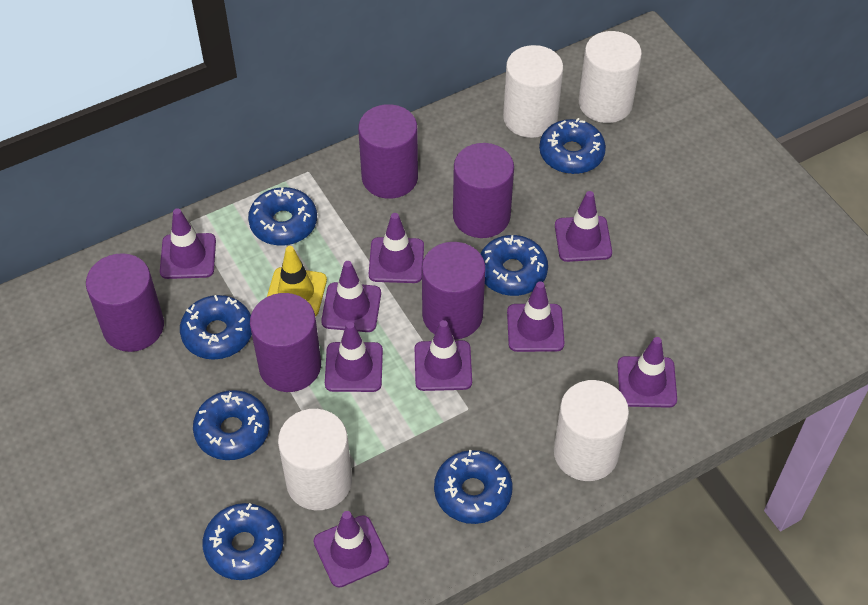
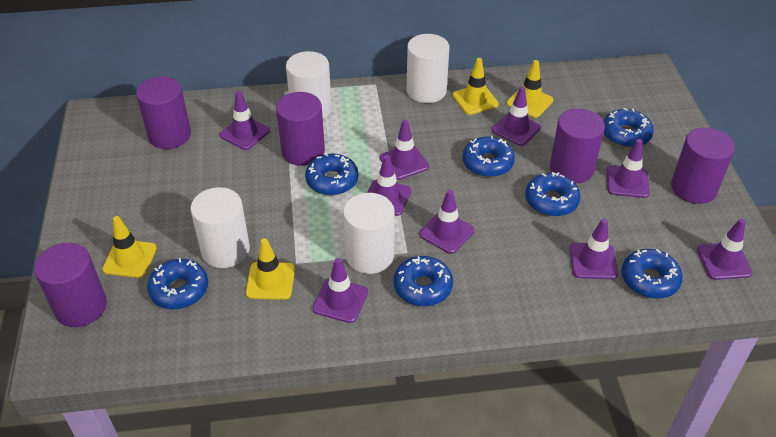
yellow traffic cone: 1 -> 4

